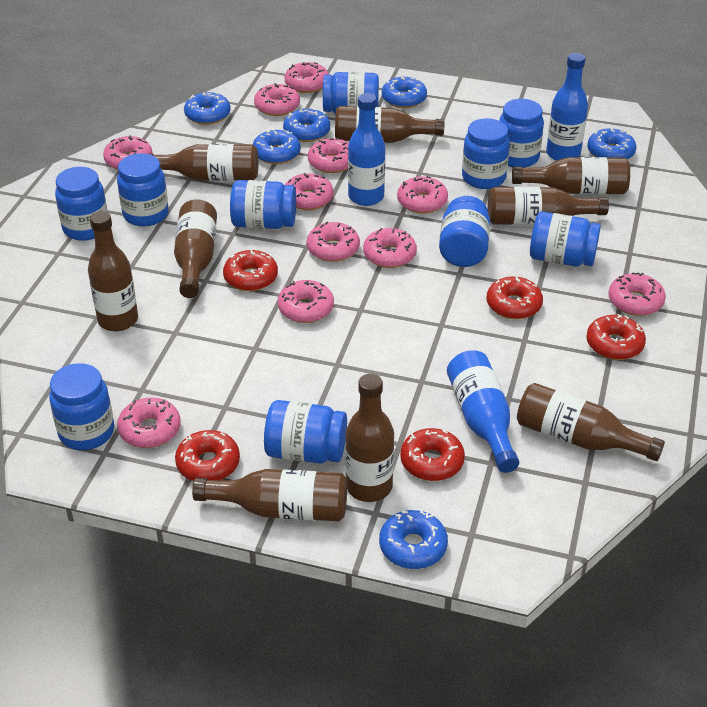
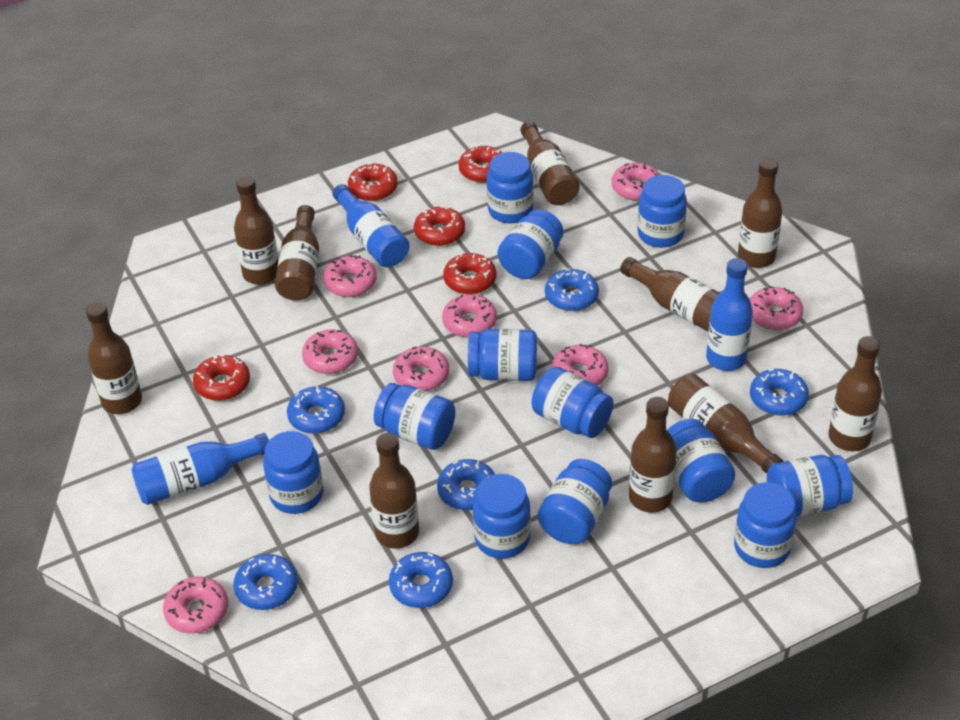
blue jar: 10 -> 12
brown bottle: 9 -> 10
pink donut: 11 -> 8

